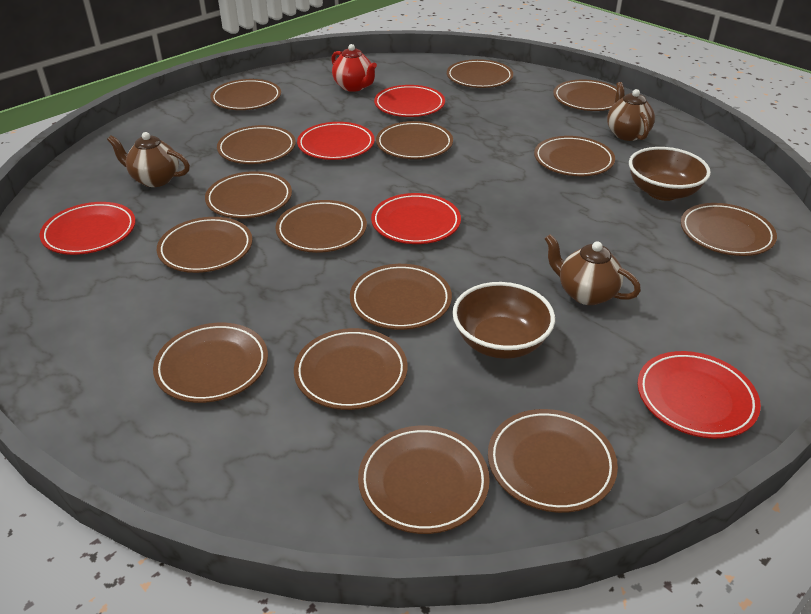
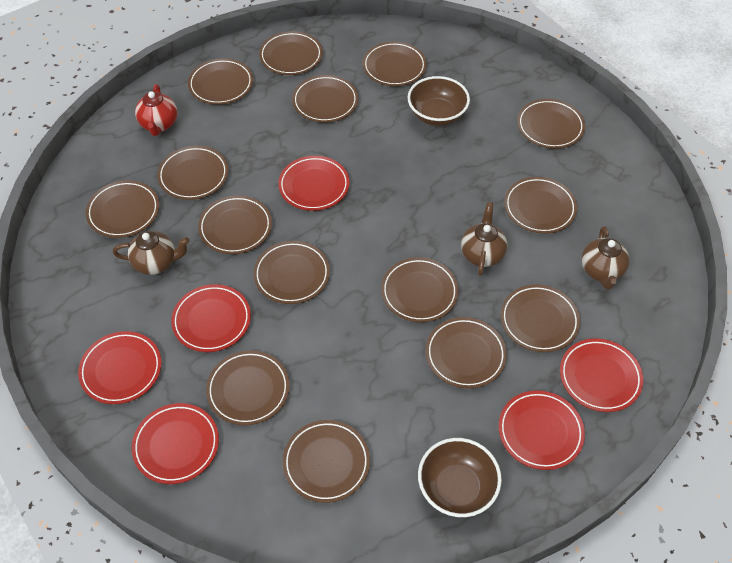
red plate: 5 -> 6

